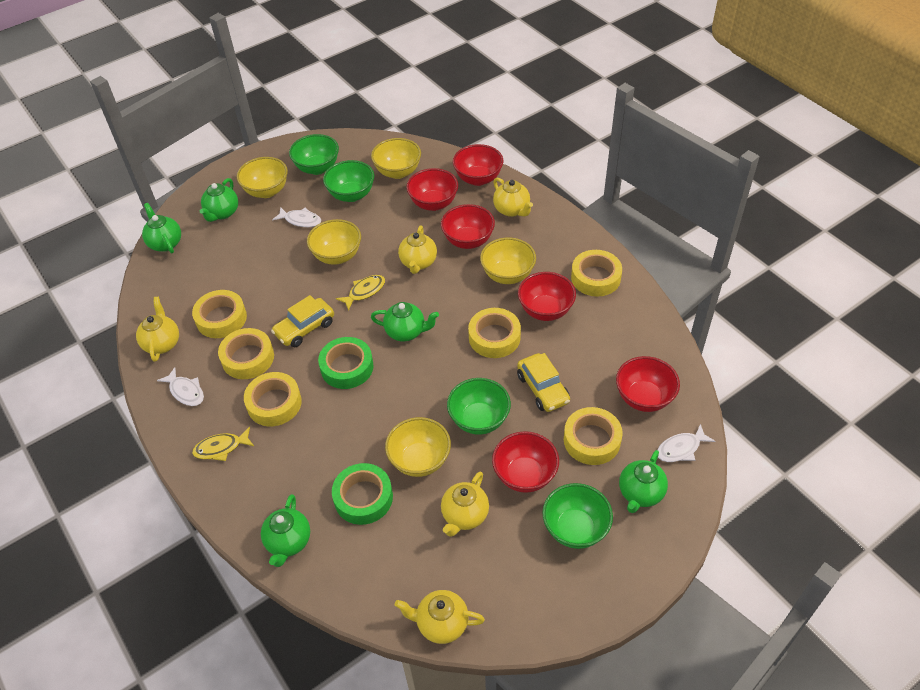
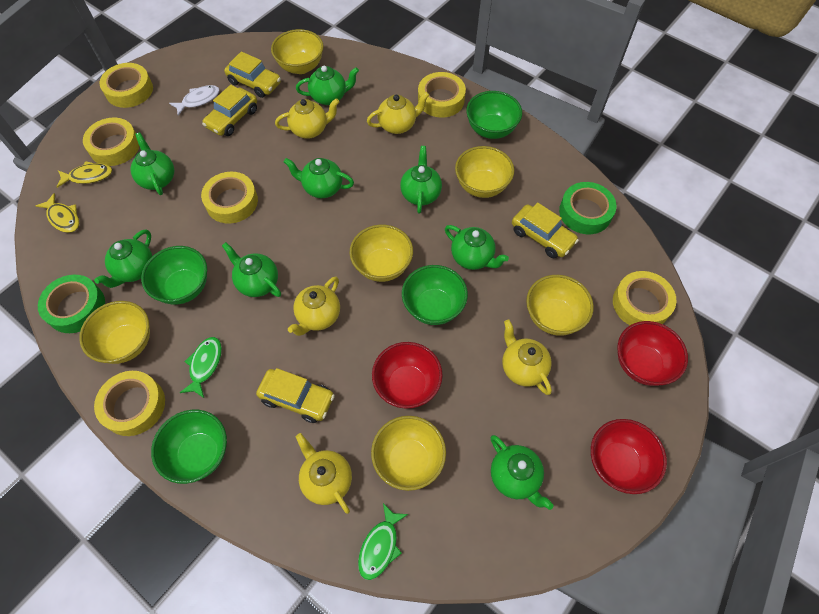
green fish: 0 -> 2
green teapot: 5 -> 8
red bowl: 6 -> 3
white fish: 3 -> 1
yellow bowl: 5 -> 6
yellow car: 2 -> 4

